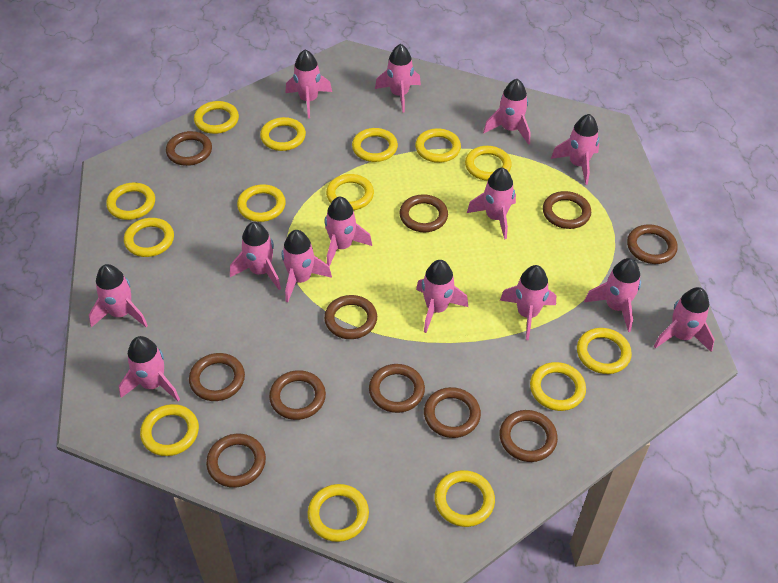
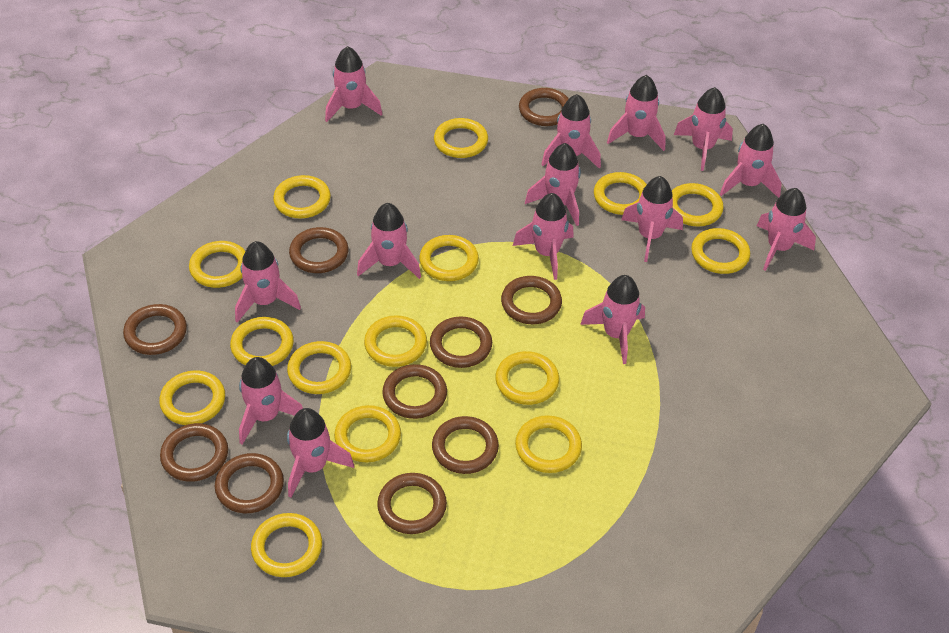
brown ring: 11 -> 10
yellow ring: 14 -> 15

